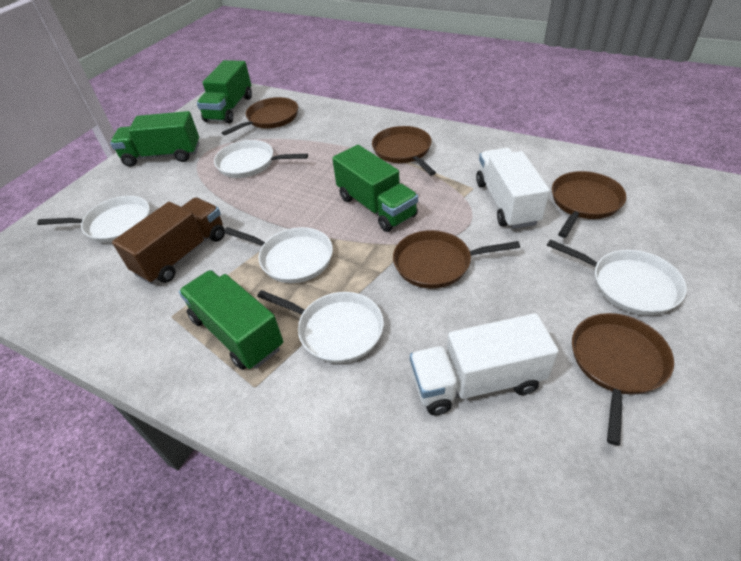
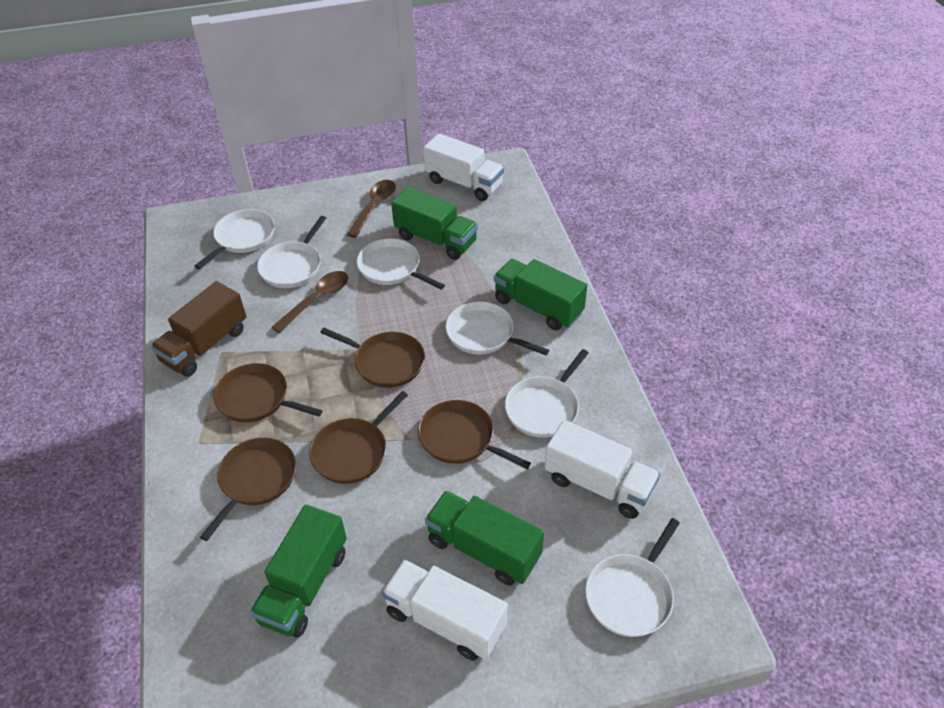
brown spoon: 0 -> 2
white pan: 5 -> 6
white truck: 2 -> 3

